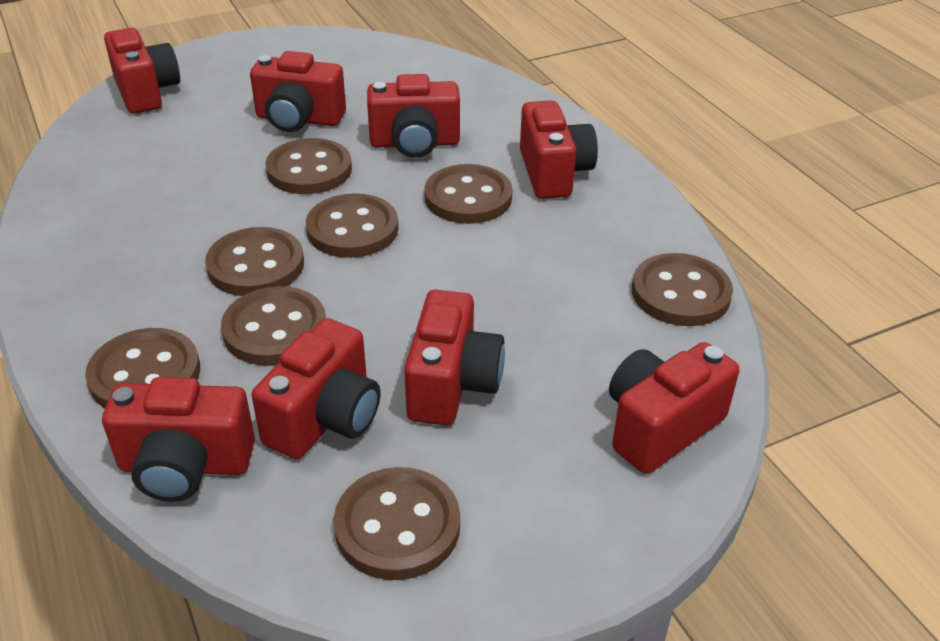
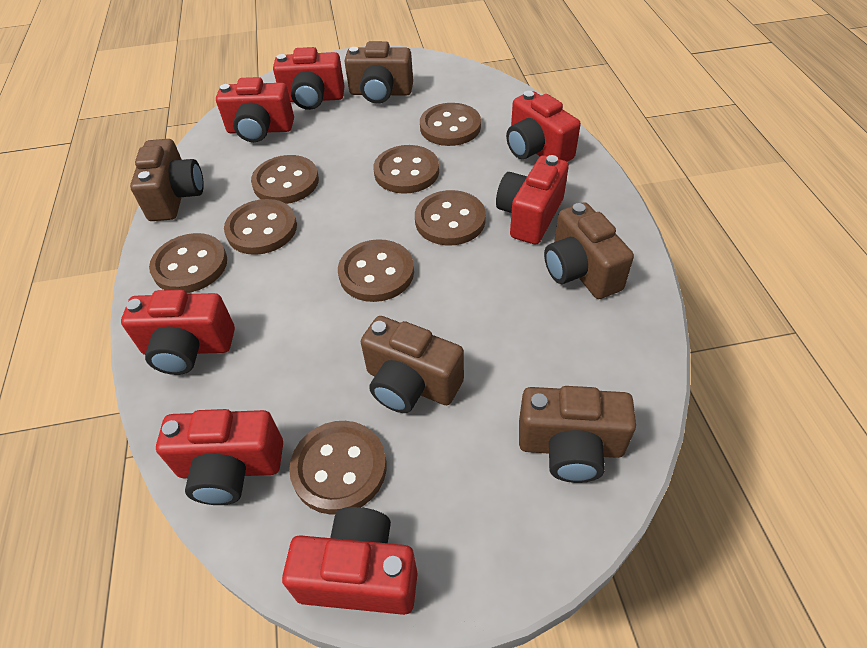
brown camera: 0 -> 5
red camera: 8 -> 7

